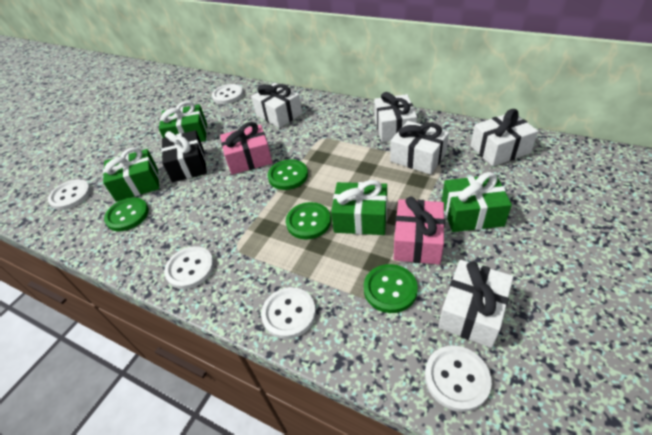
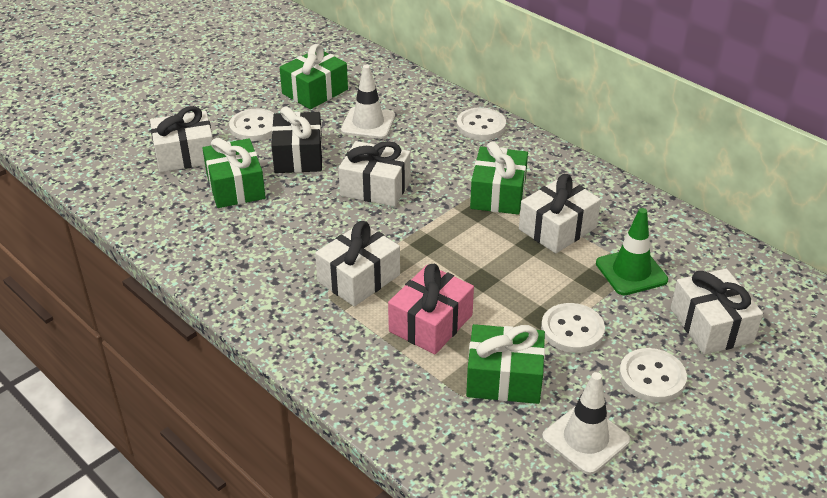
green button: 4 -> 0
green traffic cone: 0 -> 1
pink gift: 2 -> 1
white button: 5 -> 4
white traffic cone: 0 -> 2

